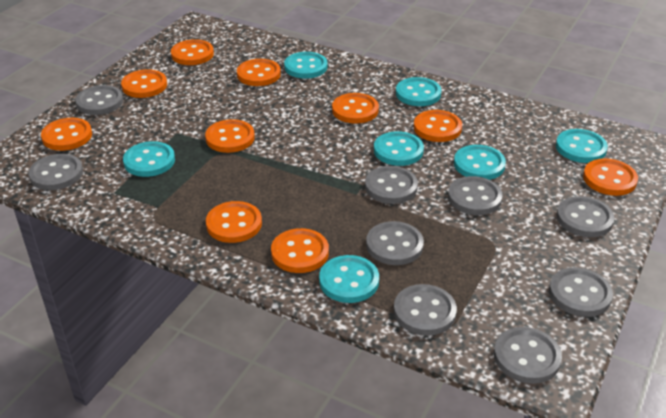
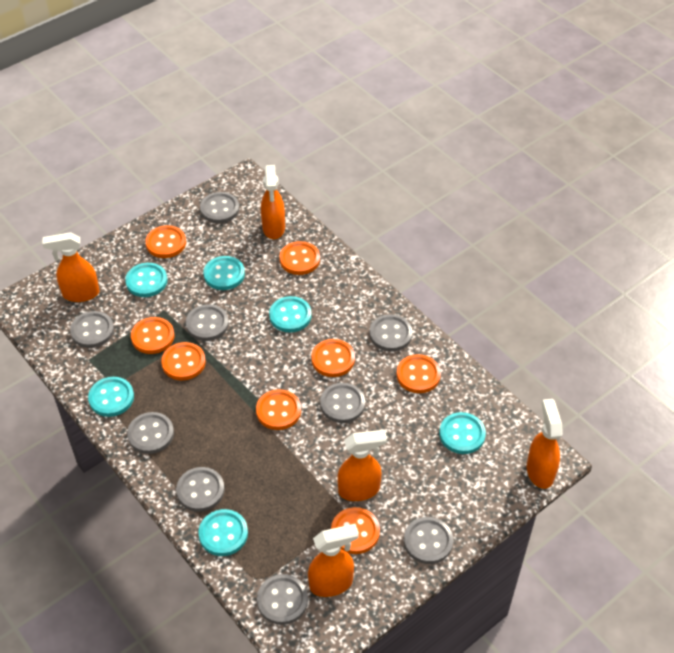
orange button: 10 -> 8
orange spray bottle: 0 -> 5
turquoise button: 7 -> 6

